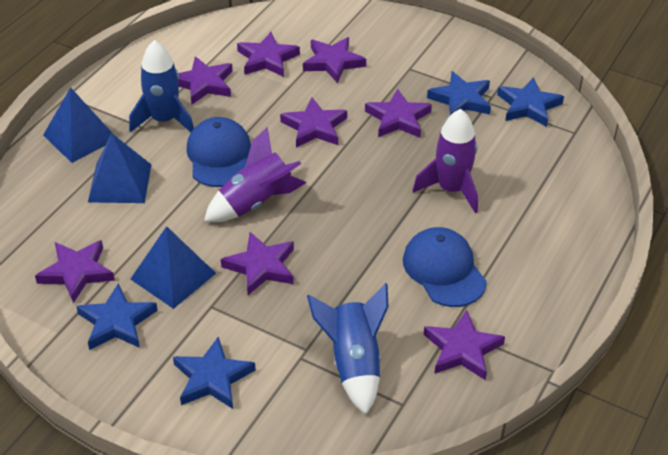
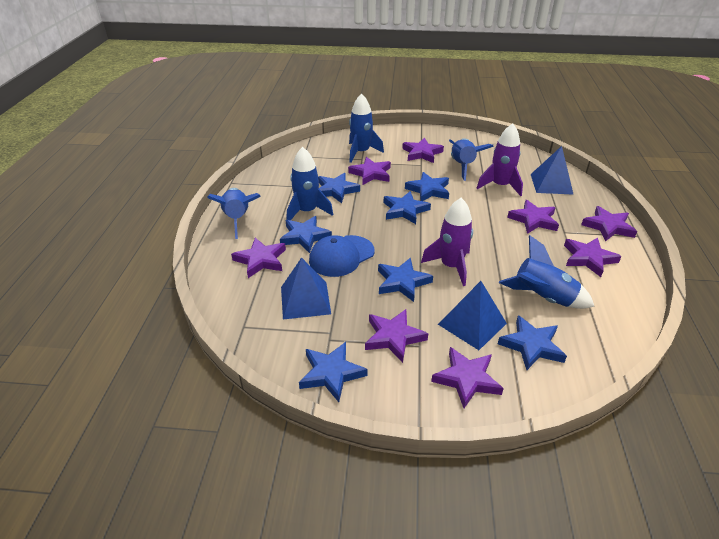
blue cap: 2 -> 1
blue rocket: 2 -> 5
blue star: 4 -> 7

